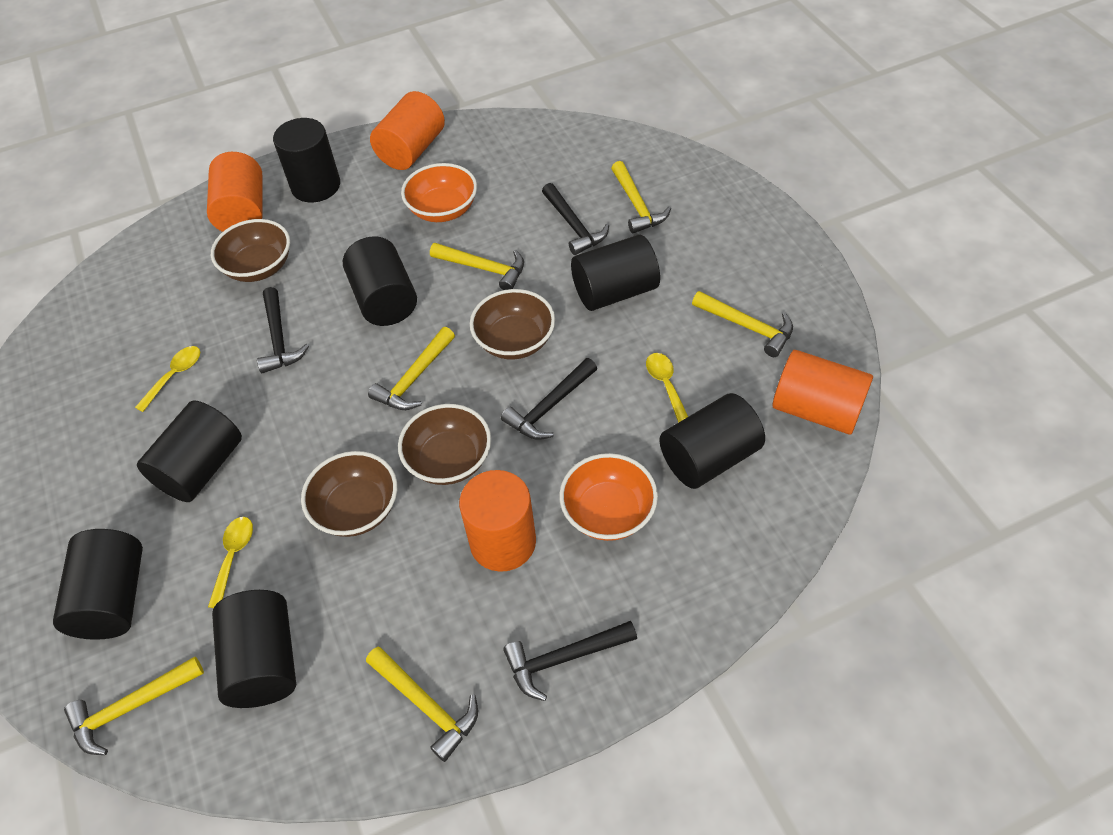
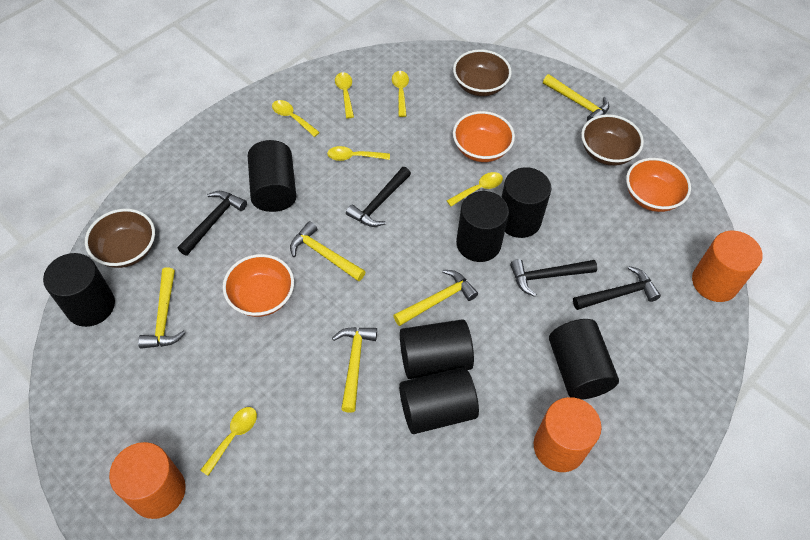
brown bowl: 4 -> 3
orange bowl: 2 -> 3
orange cylinder: 4 -> 3
yellow hammer: 6 -> 5
yellow spoon: 3 -> 6

